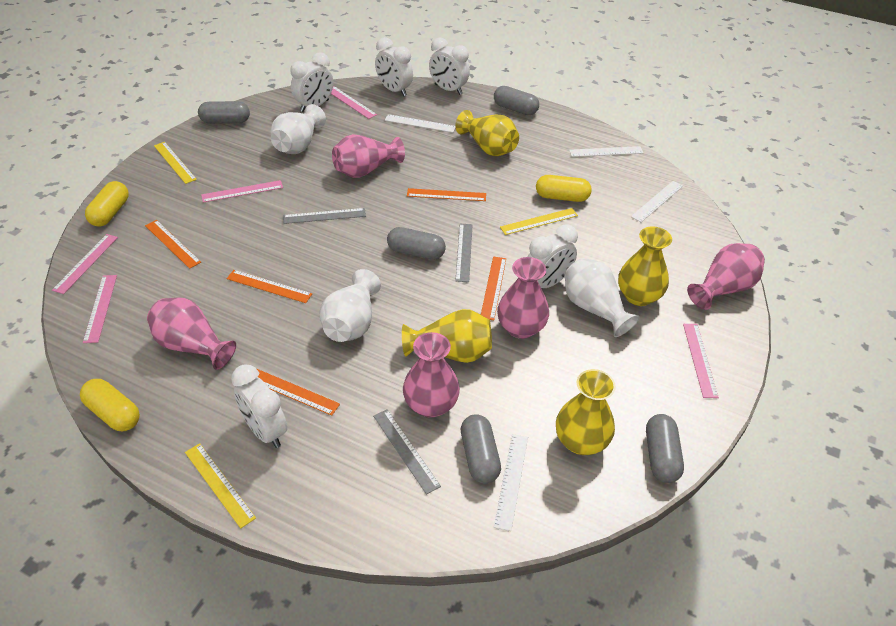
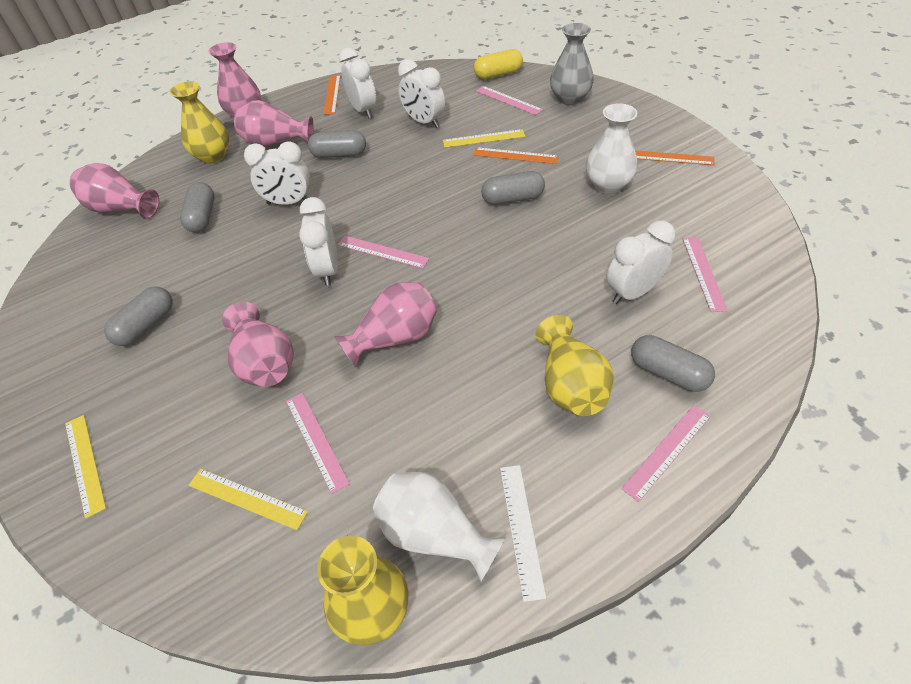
grey ruler: 3 -> 0
grey vase: 0 -> 1
orange ruler: 5 -> 3
white ruler: 4 -> 1
white vase: 3 -> 2
yellow capsule: 3 -> 1
yellow vase: 4 -> 3

